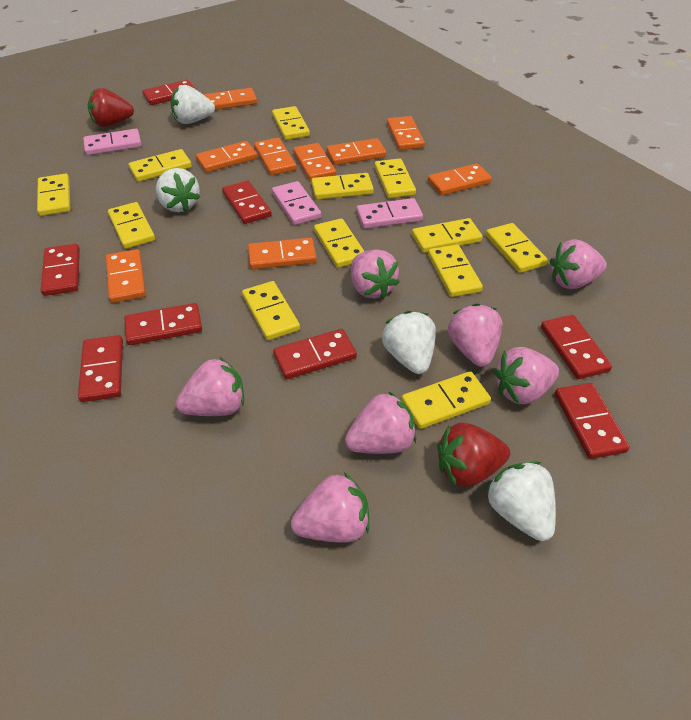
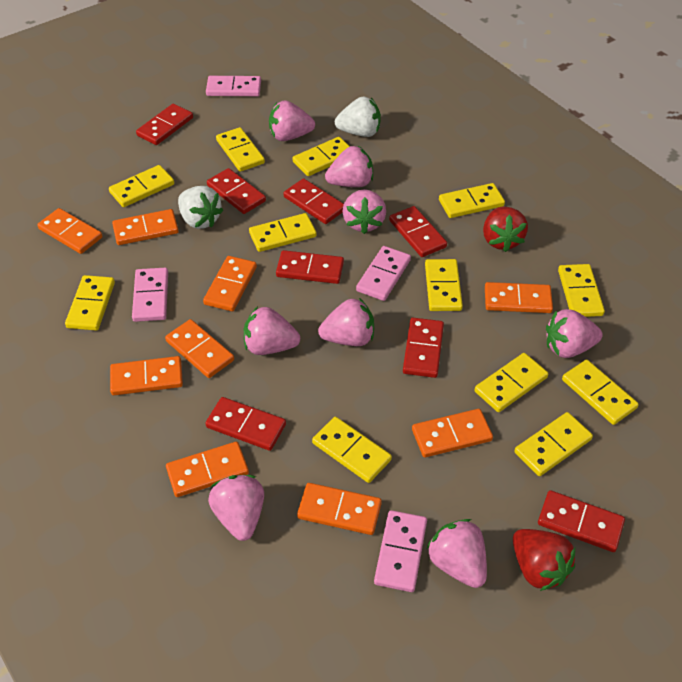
pink domino: 3 -> 4
pink strawberry: 7 -> 8
white strawberry: 4 -> 2

